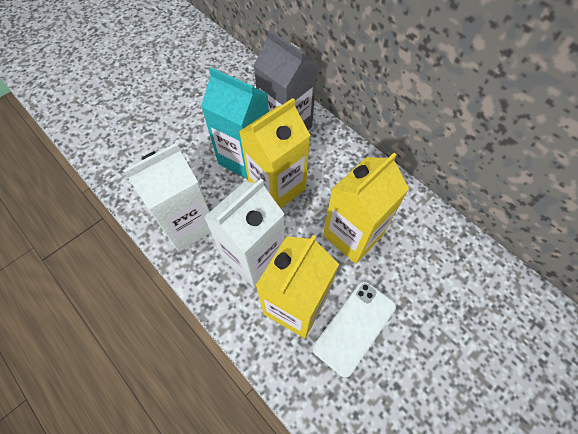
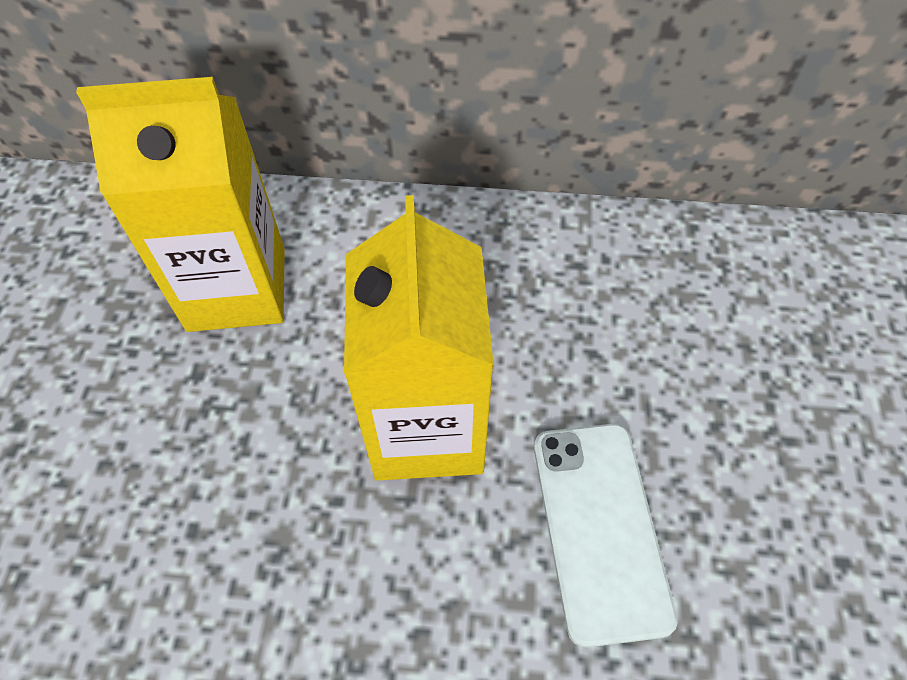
grey carton: 1 -> 0
turquoise carton: 1 -> 0
white carton: 2 -> 0
yellow carton: 3 -> 2

